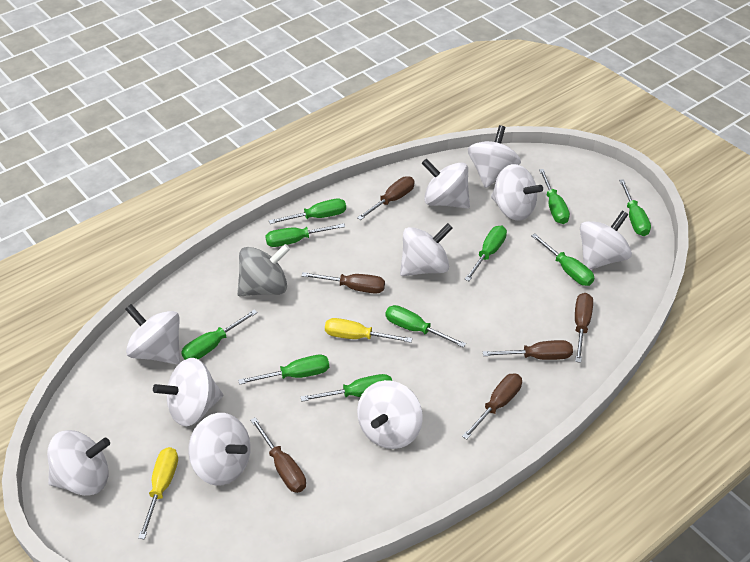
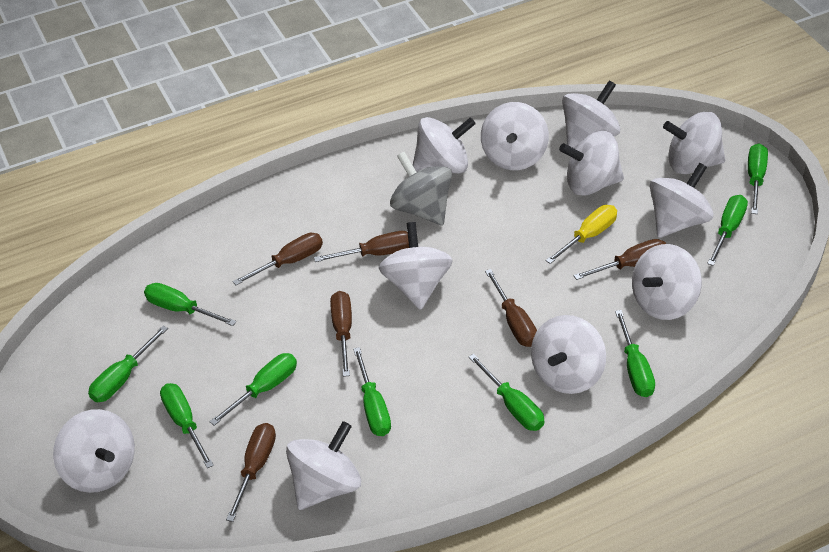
green screwdriver: 10 -> 9
white spinning top: 10 -> 11
yellow screwdriver: 2 -> 1

